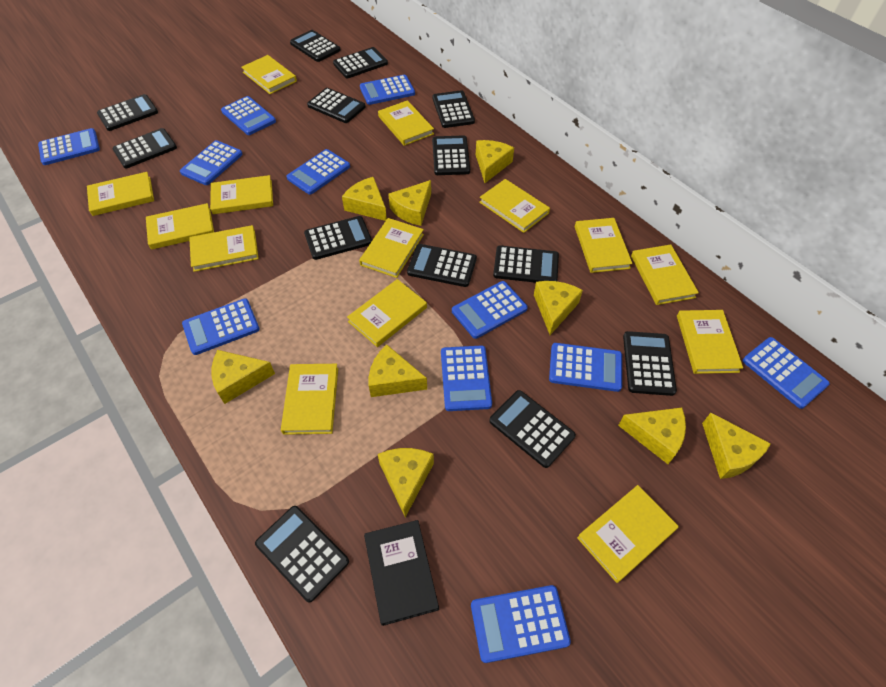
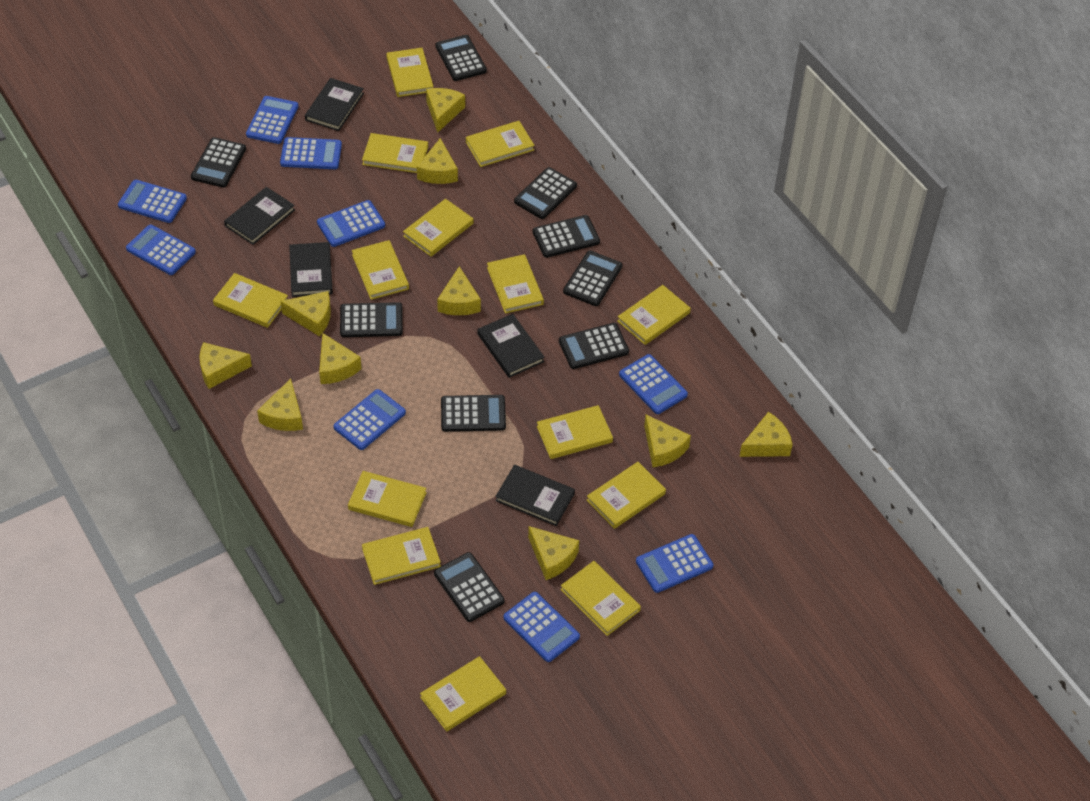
black book: 1 -> 5
black calculator: 13 -> 9
blue calculator: 11 -> 9
yellow cheese: 9 -> 10

